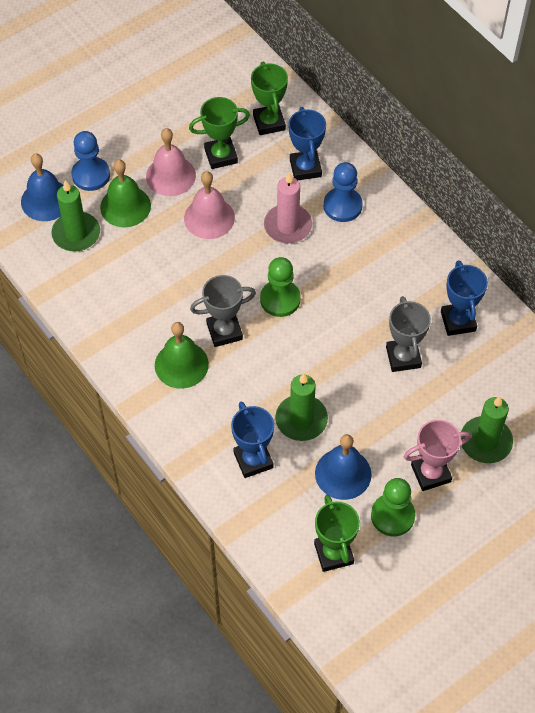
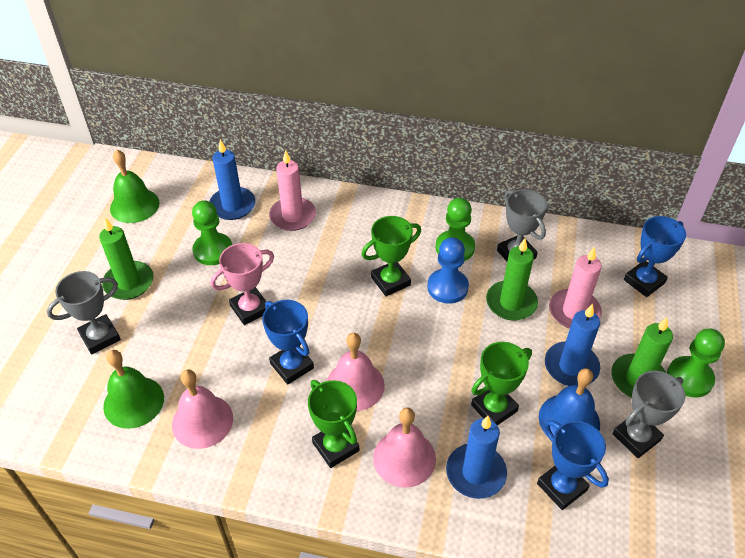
blue bell: 2 -> 1
blue candle: 0 -> 3
blue pawn: 2 -> 1
green pawn: 2 -> 3
grey trophy: 2 -> 3
pink bell: 2 -> 3
pink candle: 1 -> 2

